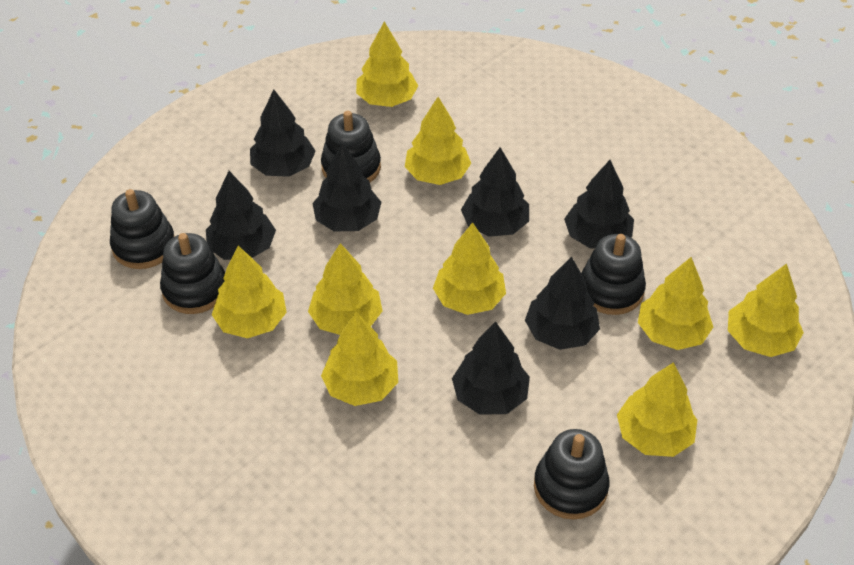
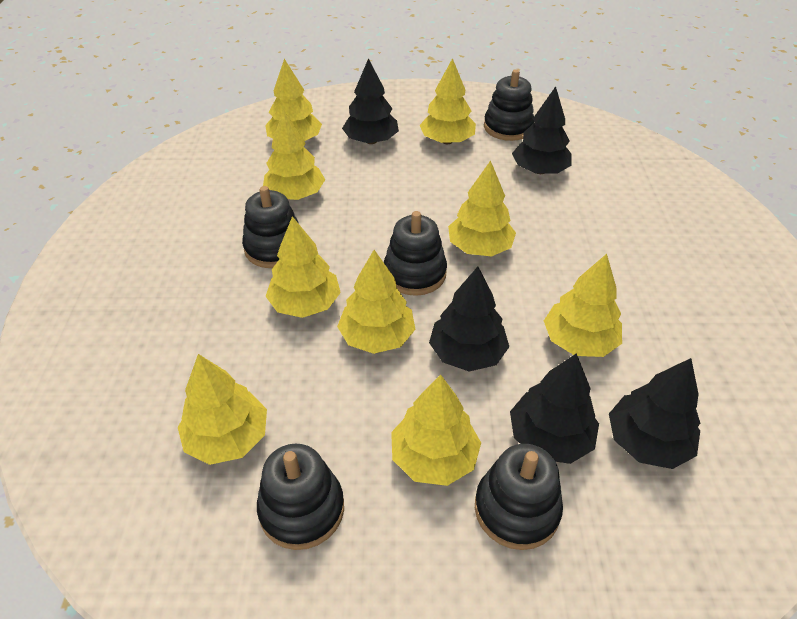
black tree: 7 -> 5

